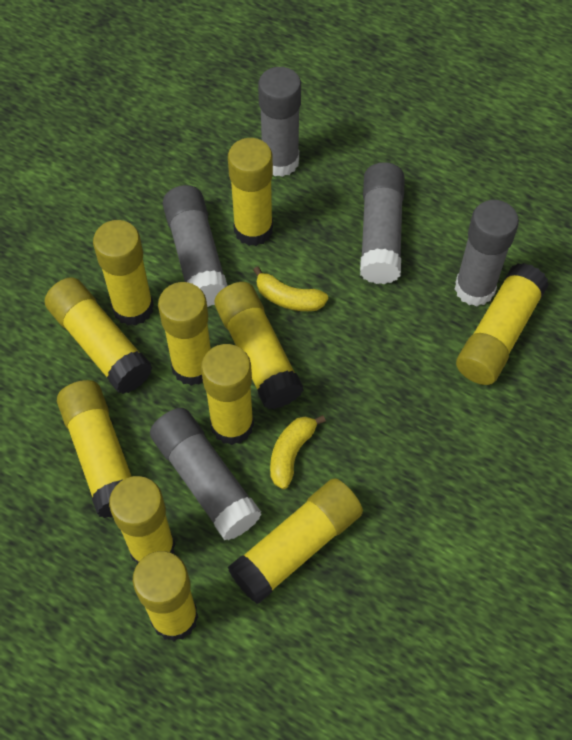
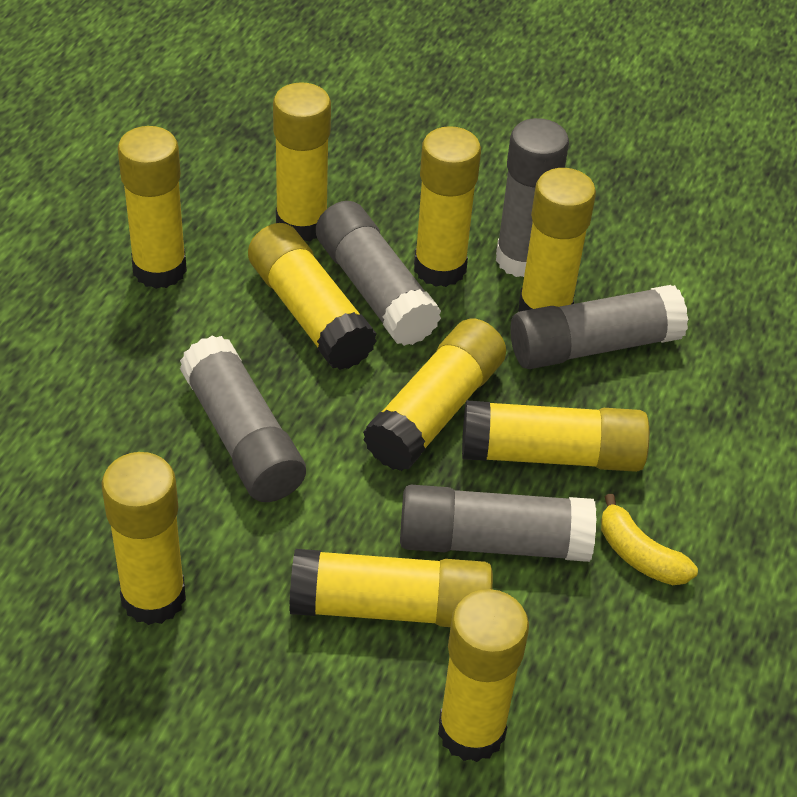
yellow banana: 2 -> 1
yellow glue stick: 11 -> 10

